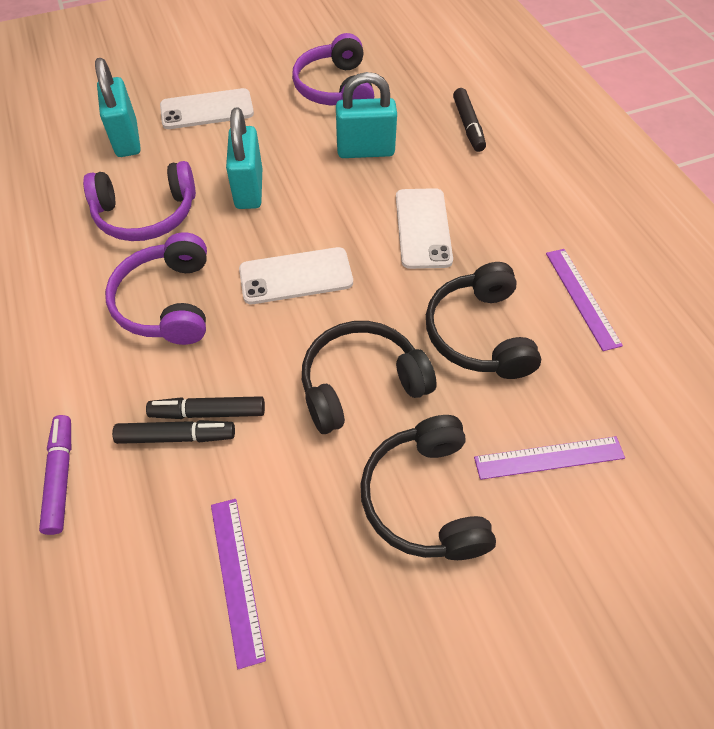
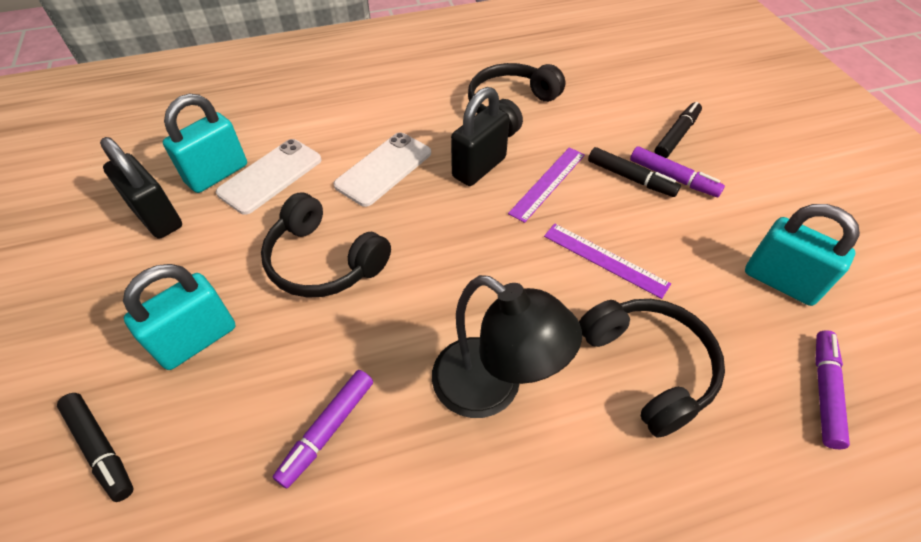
black lamp: 0 -> 1
black padlock: 0 -> 2
purple headphones: 3 -> 0
purple marker: 1 -> 3
purple ruler: 3 -> 2
white phone: 3 -> 2

